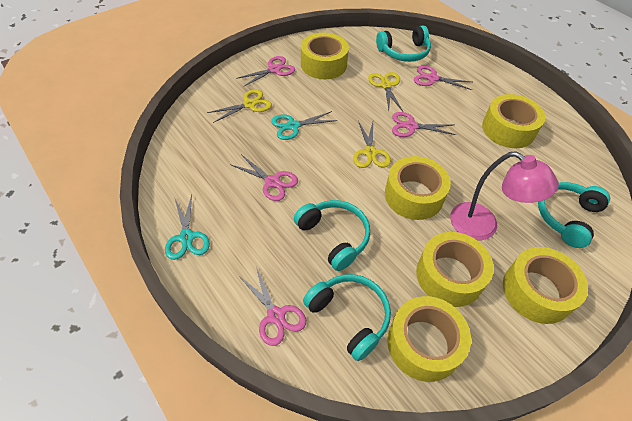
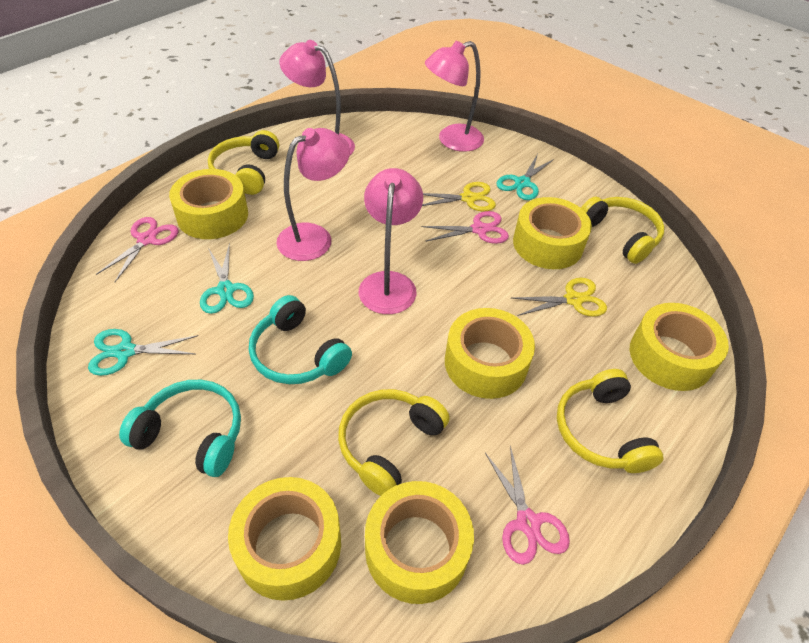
pink lamp: 1 -> 4
pink scissors: 5 -> 3
turquoise headphones: 4 -> 2
turquoise scissors: 2 -> 3
yellow headphones: 0 -> 4
yellow scissors: 3 -> 2

